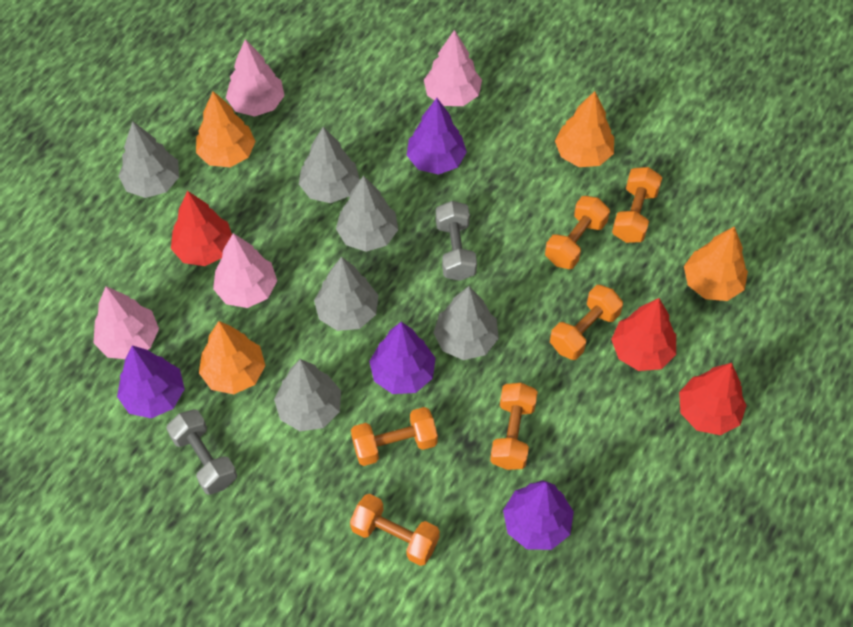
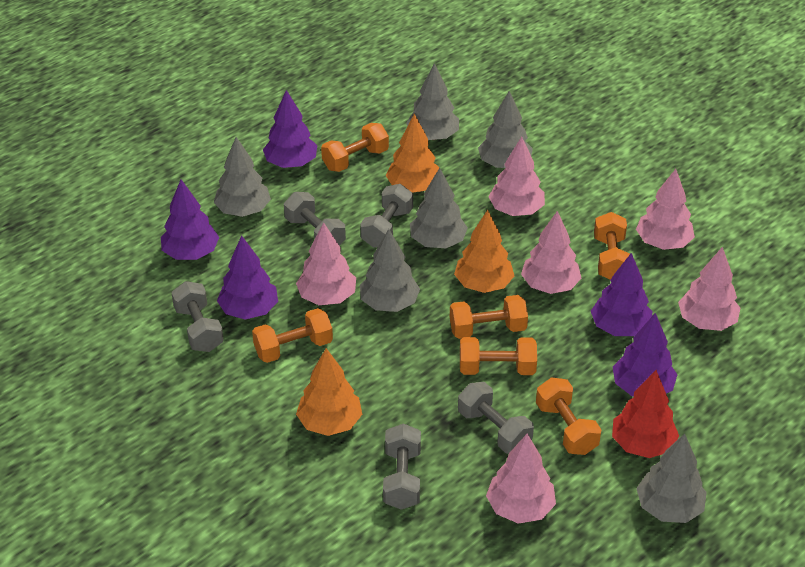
grey dumbbell: 2 -> 5
orange tree: 4 -> 3
pink tree: 4 -> 6
purple tree: 4 -> 5
red tree: 3 -> 1

